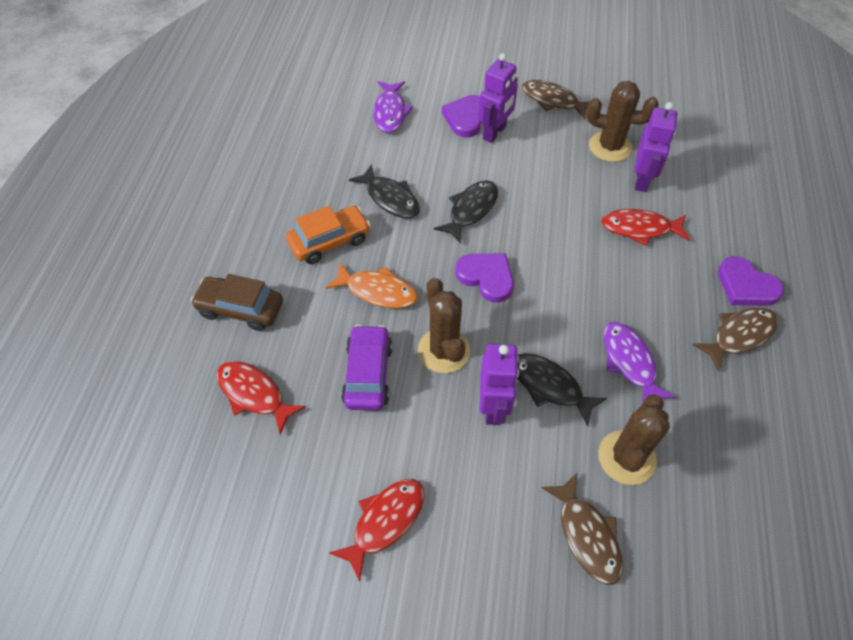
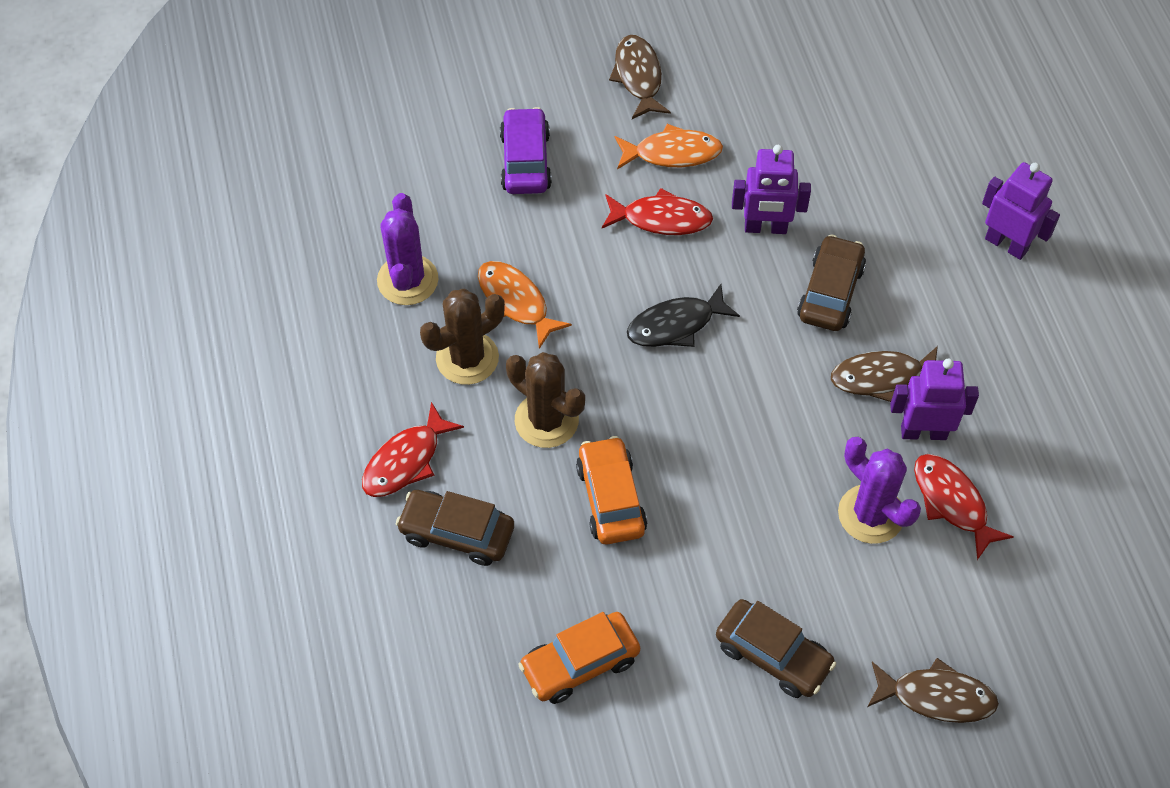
black fish: 3 -> 1
brown cactus: 3 -> 2
brown car: 1 -> 3
orange car: 1 -> 2
orange fish: 1 -> 2
purple cactus: 0 -> 2
purple fish: 2 -> 0
purple heart: 3 -> 0

